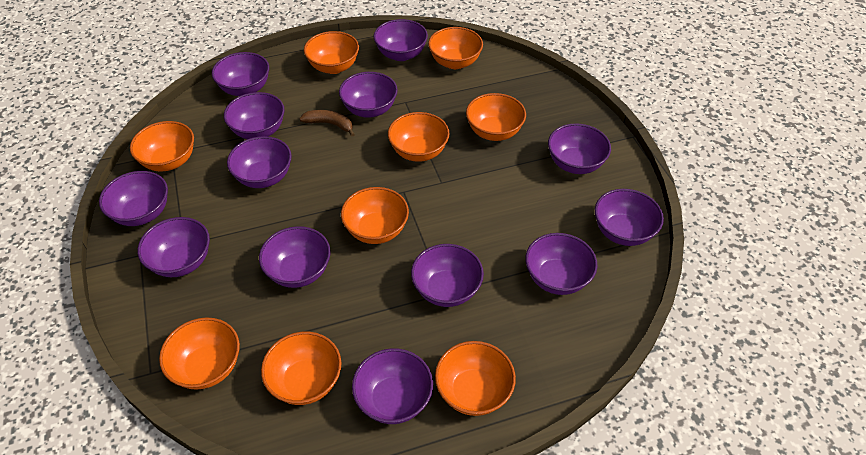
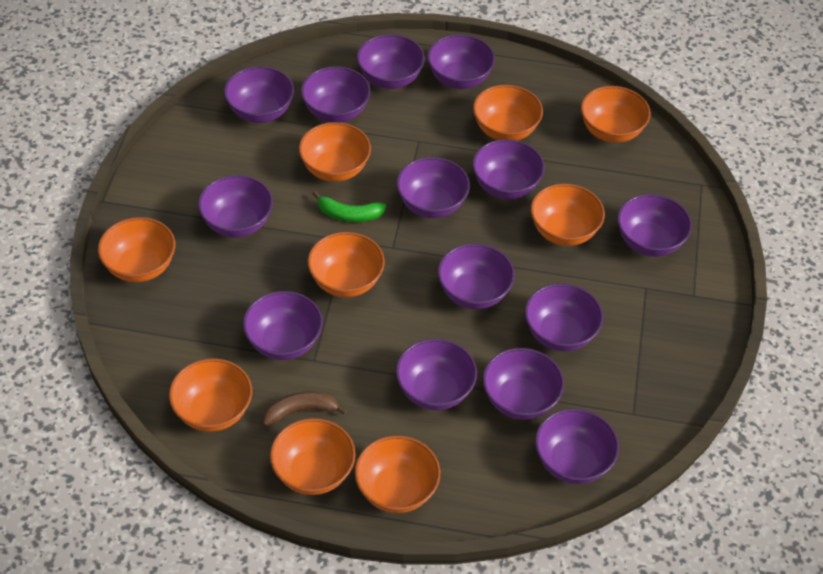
green banana: 0 -> 1
purple bowl: 13 -> 14

